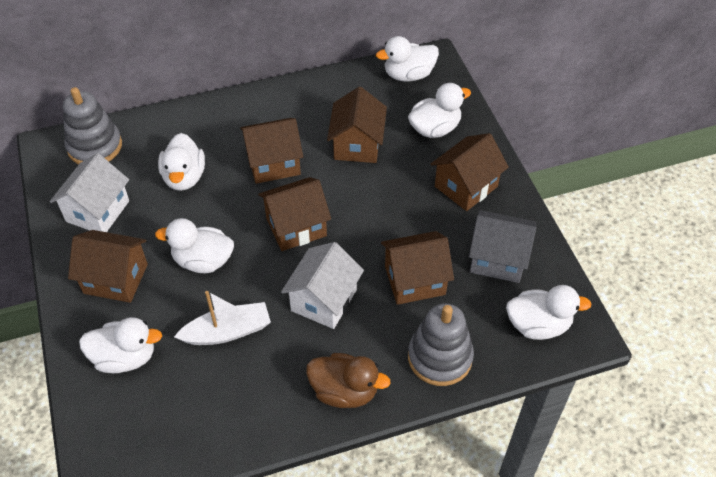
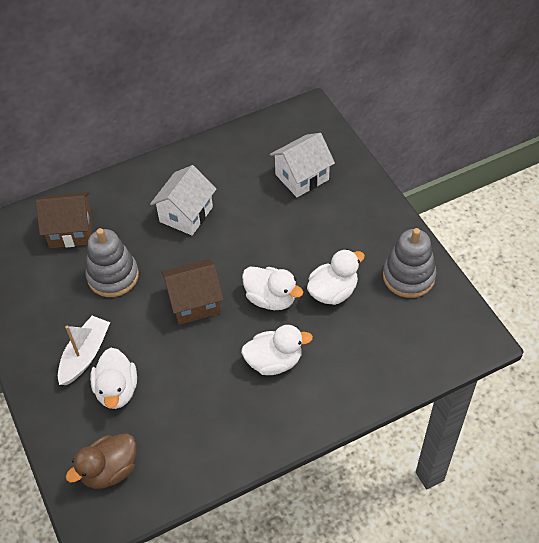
brown house: 6 -> 2
grey house: 1 -> 0
white duck: 6 -> 4

